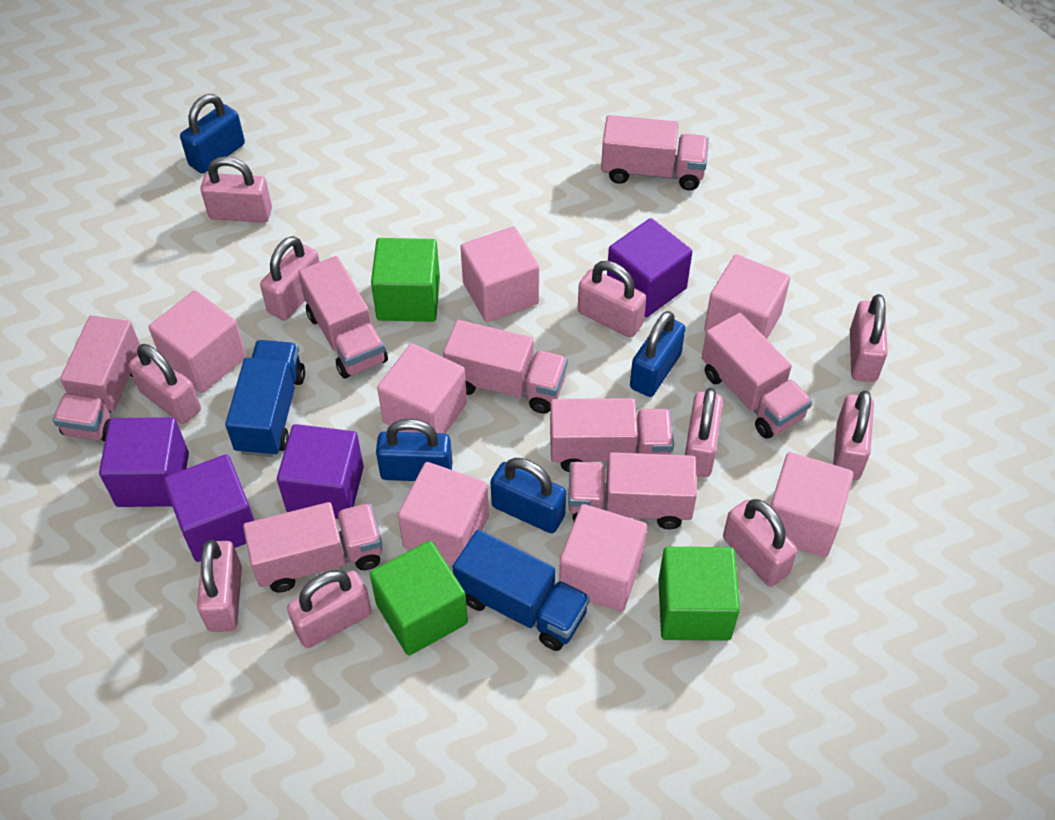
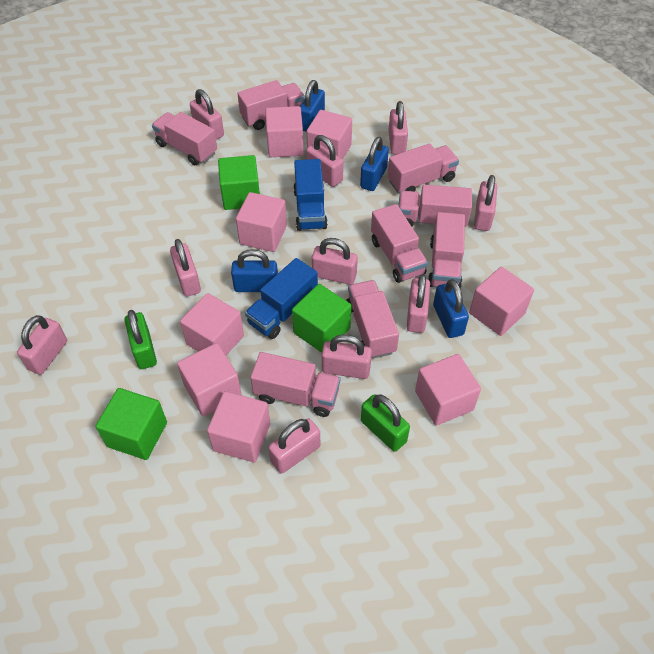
green padlock: 0 -> 2
pink cube: 7 -> 8
purple cube: 4 -> 0

